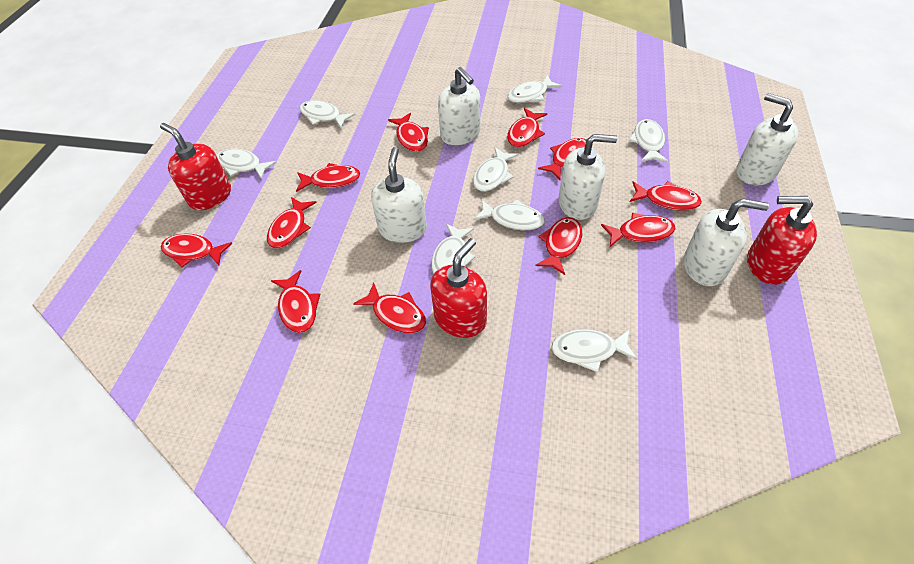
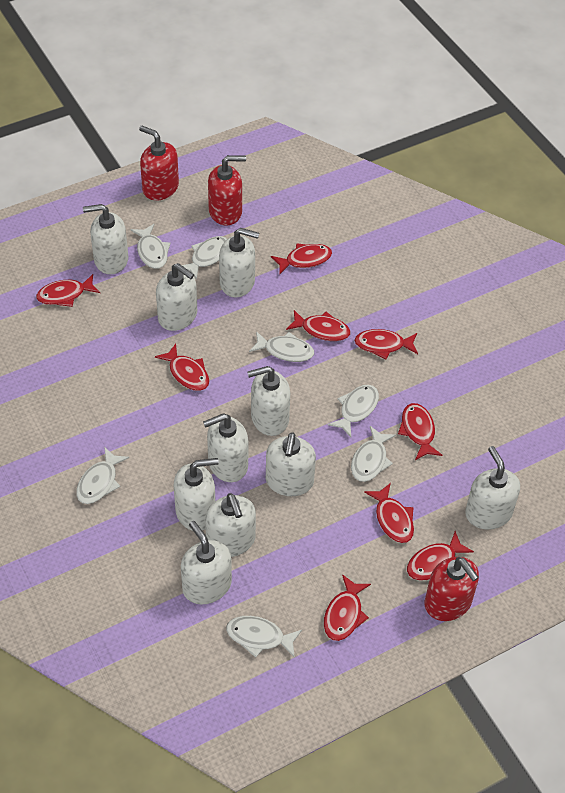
red fish: 11 -> 9
white fish: 8 -> 7
white soap dispenser: 5 -> 10

